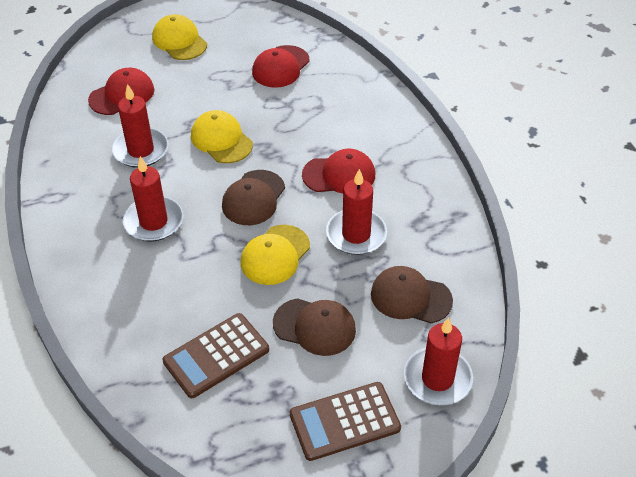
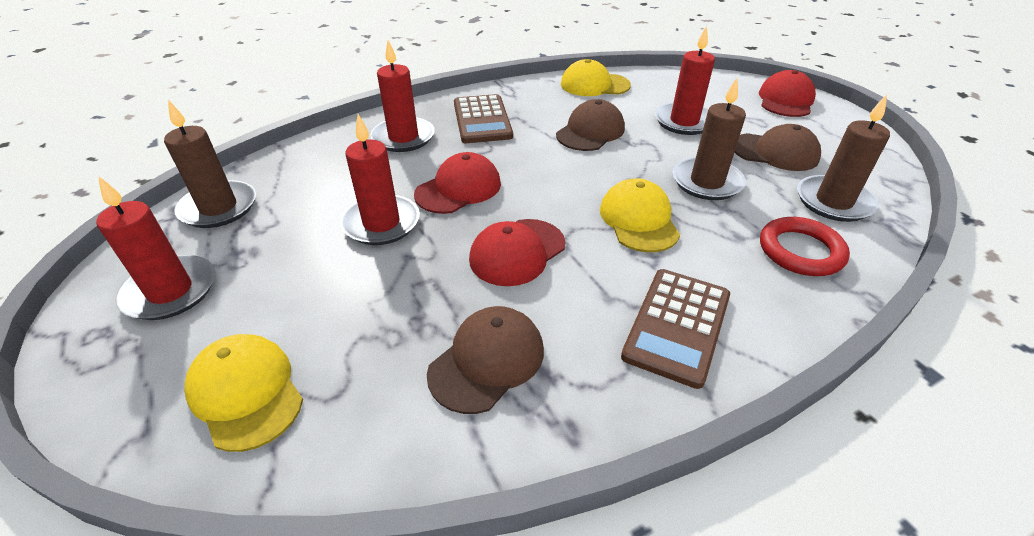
brown candle: 0 -> 3
red ring: 0 -> 1

